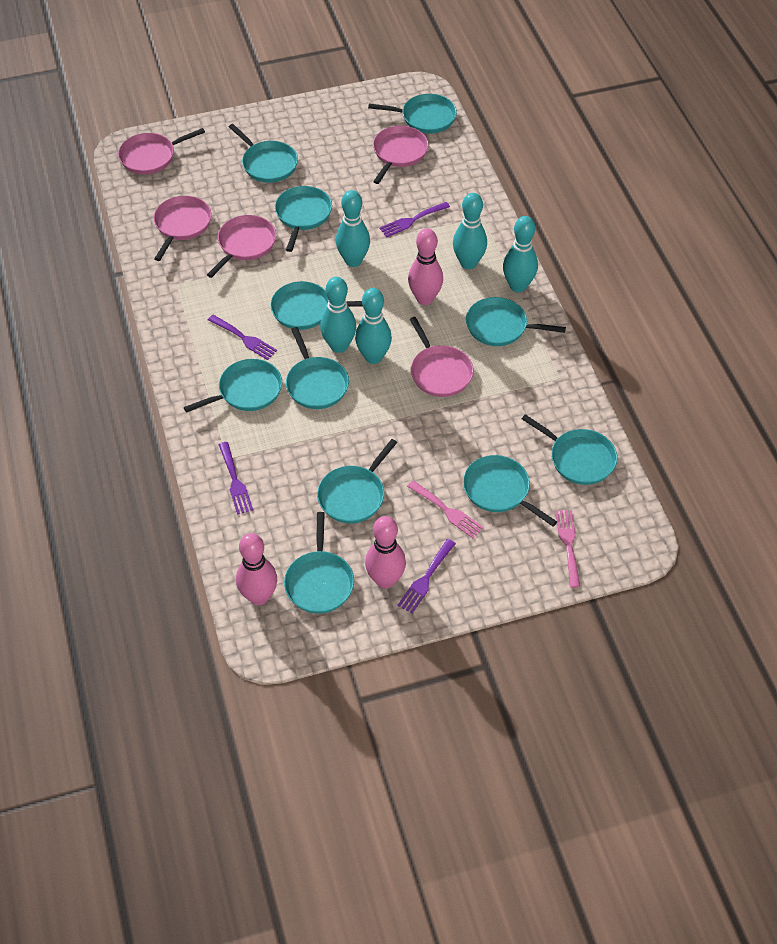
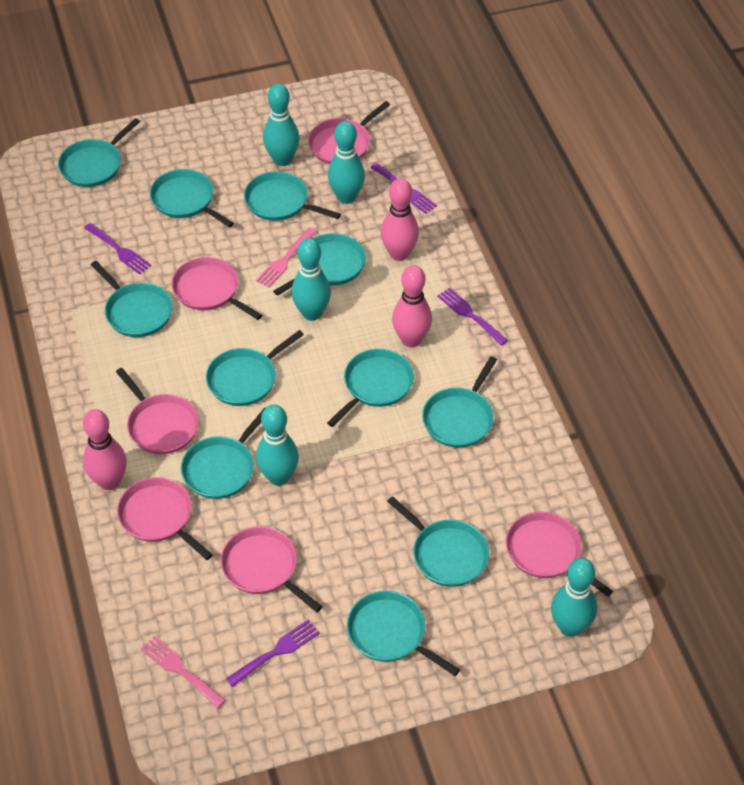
pink pan: 5 -> 6

